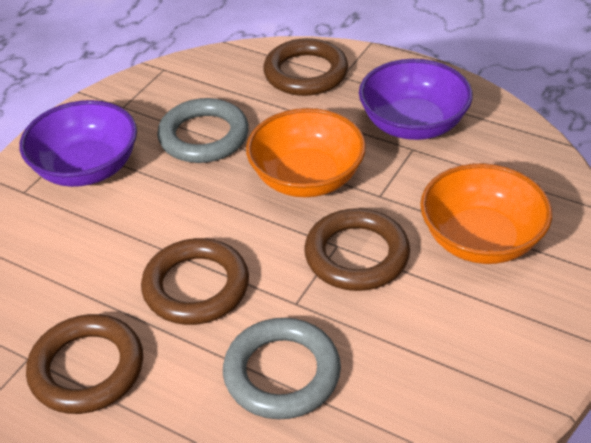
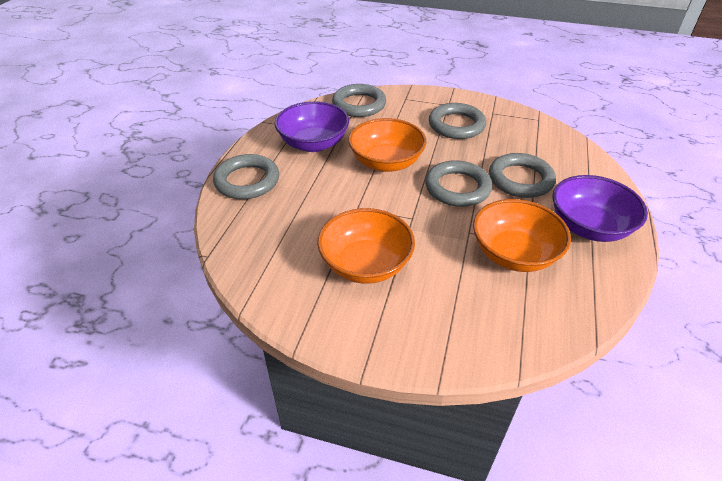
brown ring: 4 -> 0
grey ring: 2 -> 5
orange bowl: 2 -> 3

